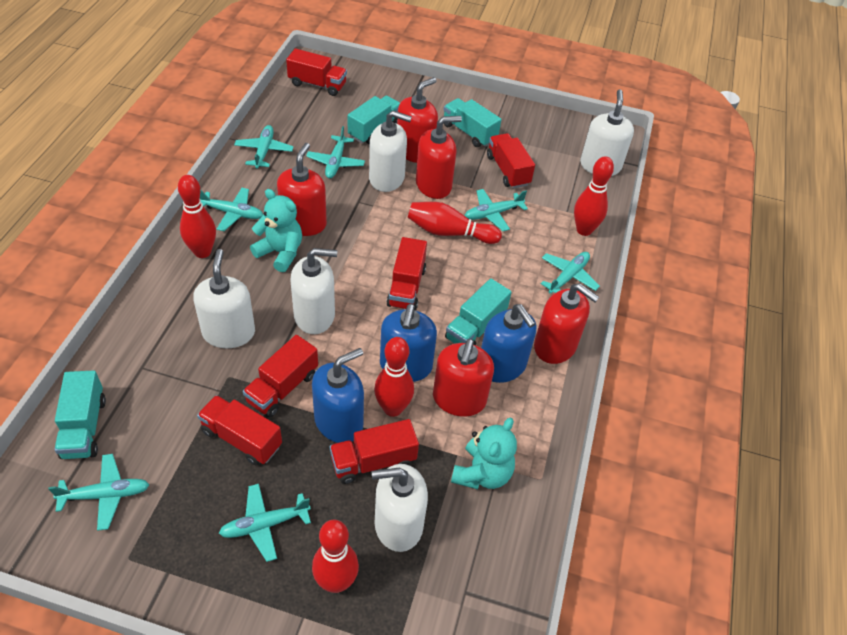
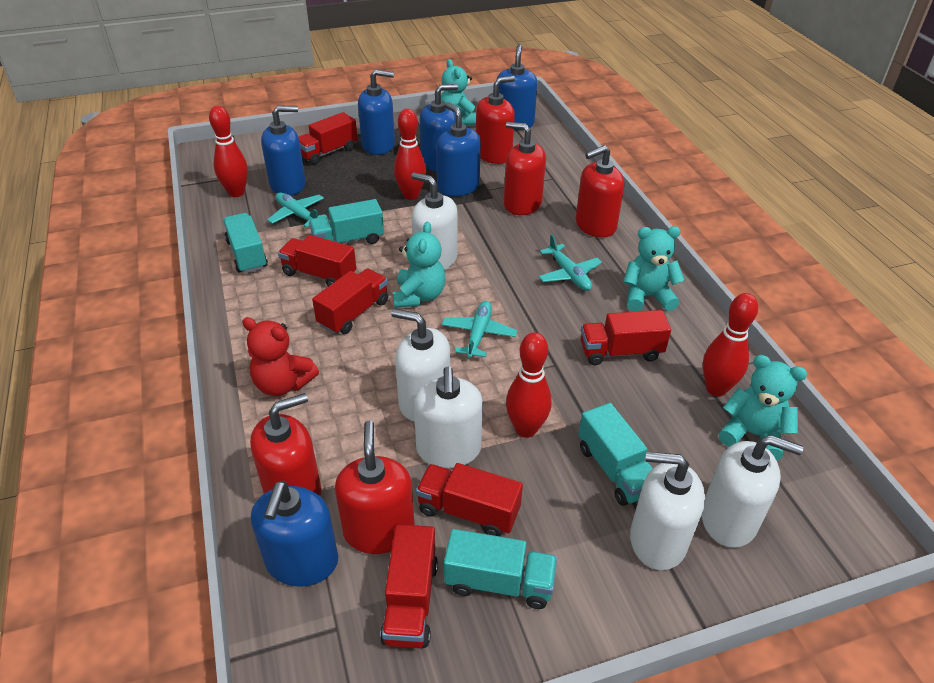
blue soap dispenser: 3 -> 6
red bowling pin: 5 -> 4
red teddy bear: 0 -> 1
turquoise plane: 7 -> 3
turquoise teddy bear: 2 -> 4

